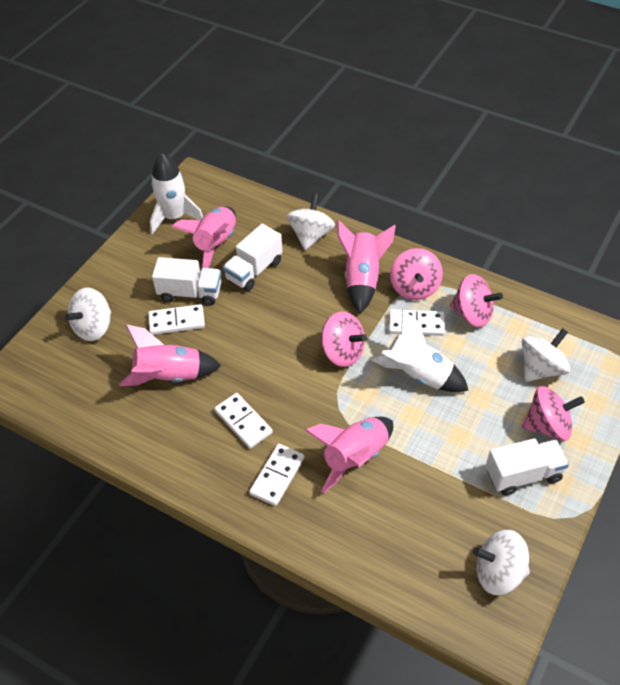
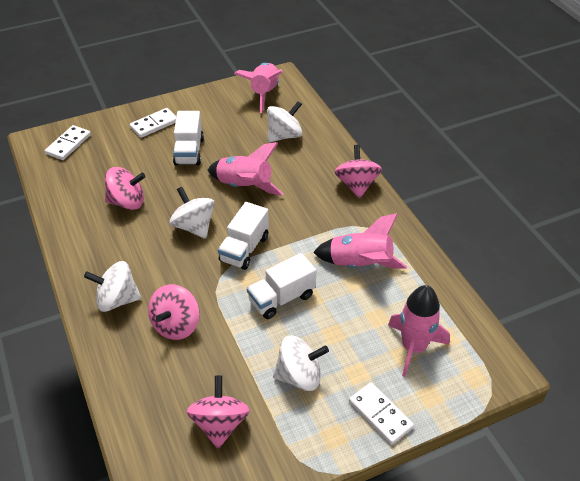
white domino: 4 -> 3
white rocket: 2 -> 0

